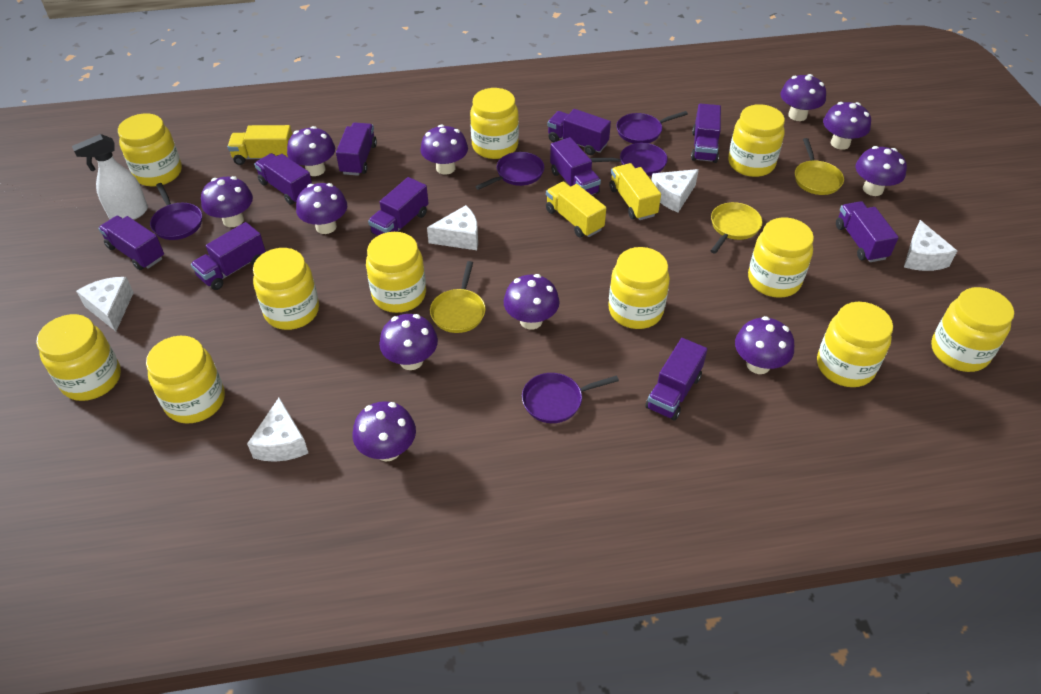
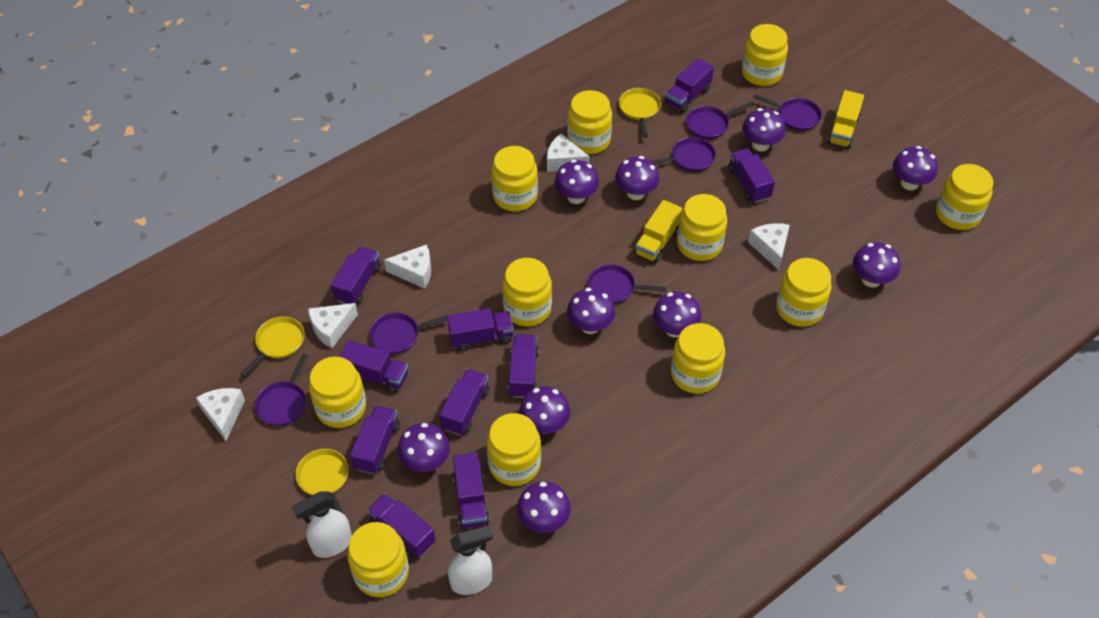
purple mushroom: 11 -> 10
purple pan: 5 -> 6
white spray bottle: 1 -> 2
yellow truck: 3 -> 2

